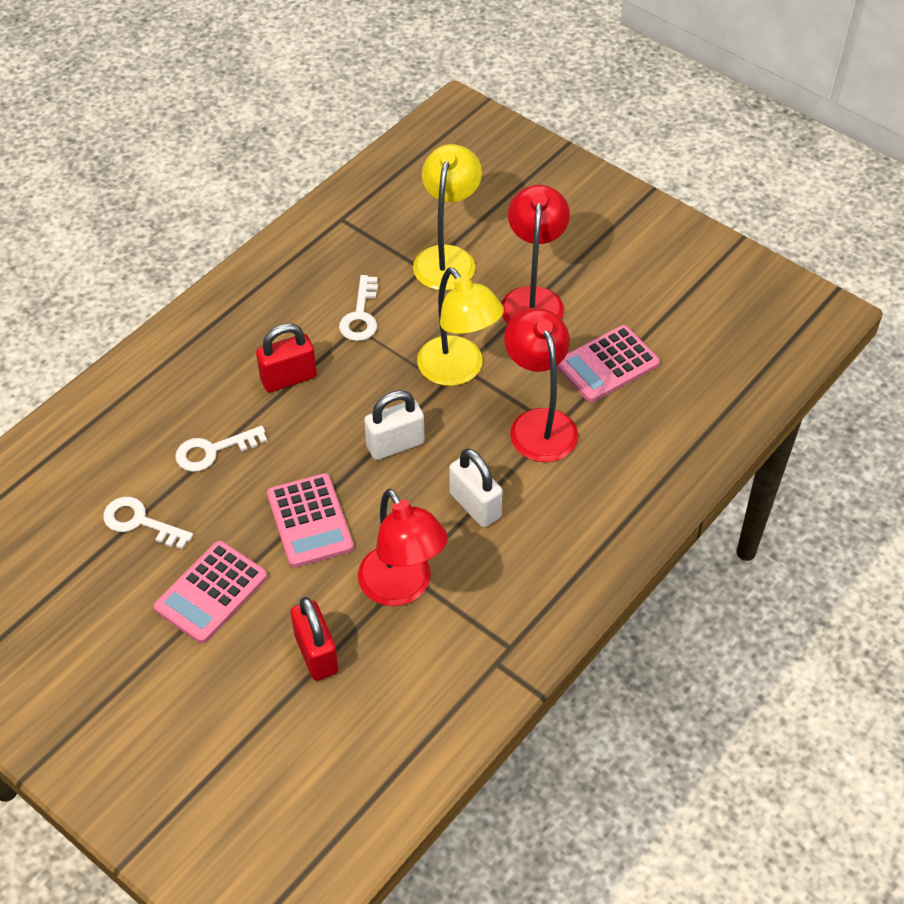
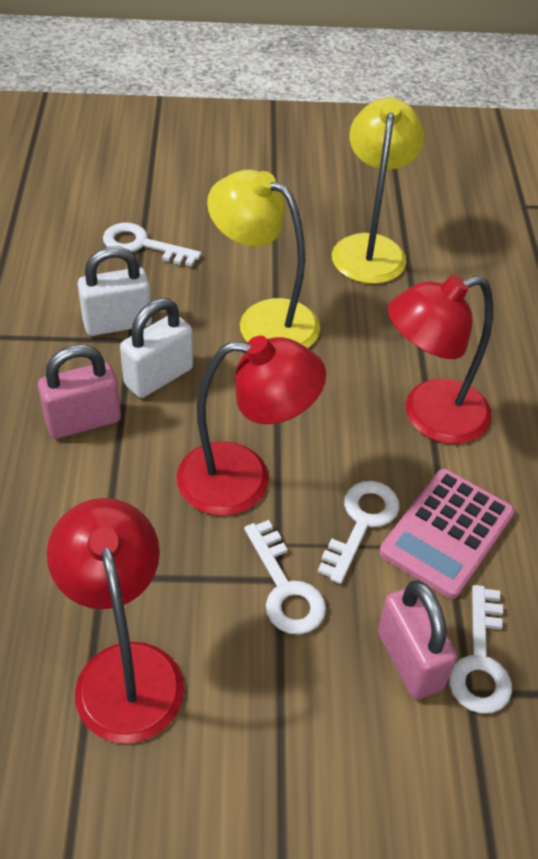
pink calculator: 3 -> 1
pink padlock: 0 -> 2
red padlock: 2 -> 0
white key: 3 -> 4

